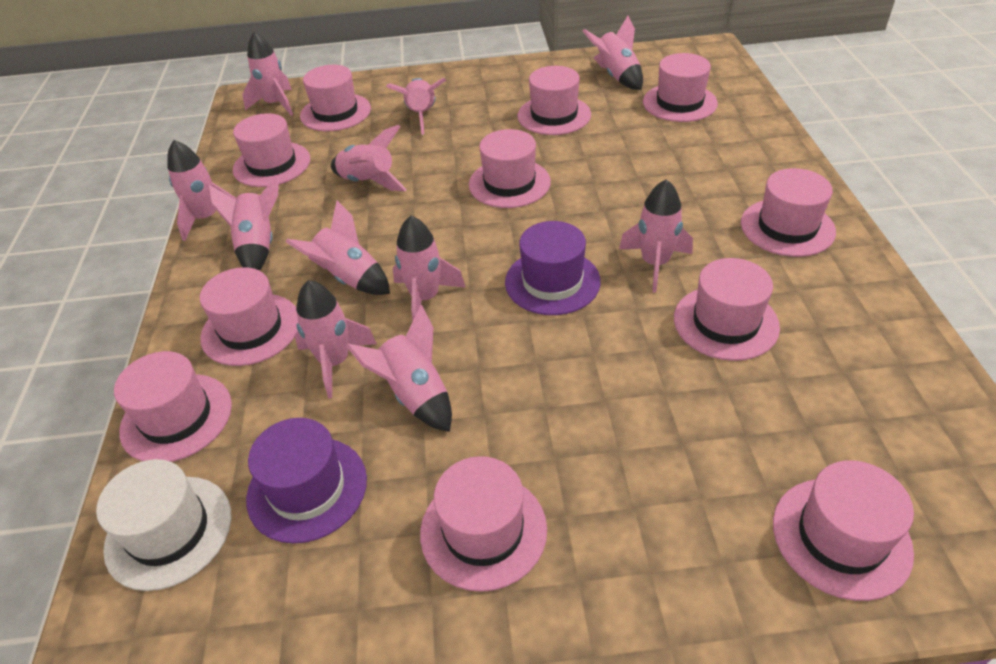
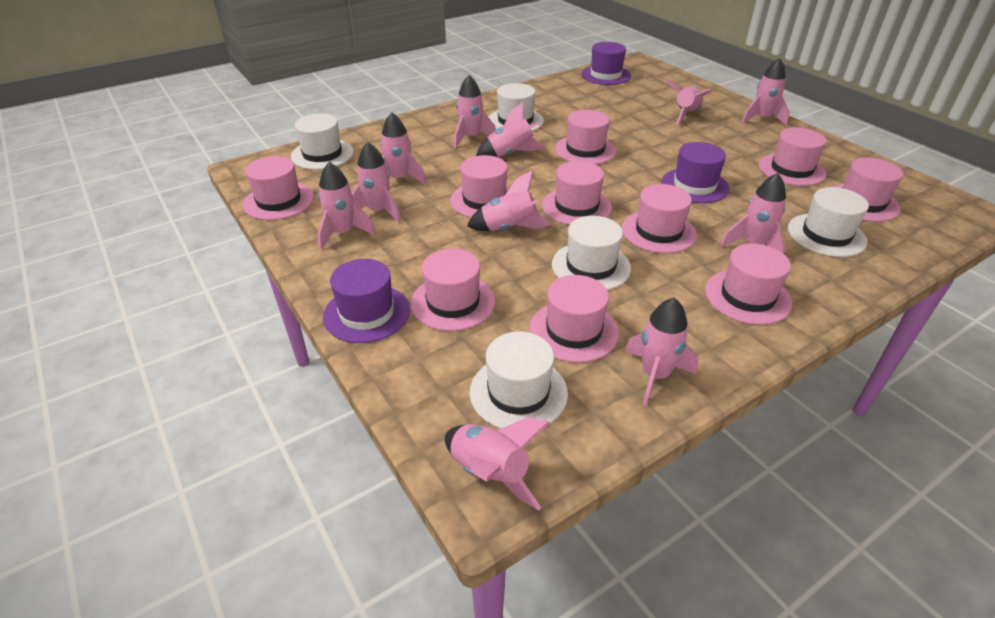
pink hat: 11 -> 10
purple hat: 2 -> 3
white hat: 1 -> 5

